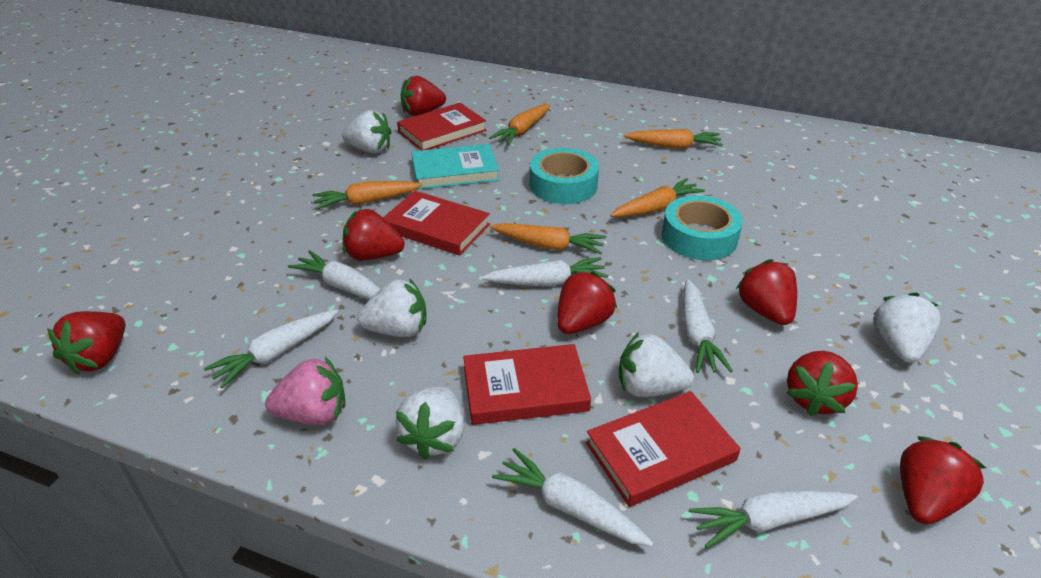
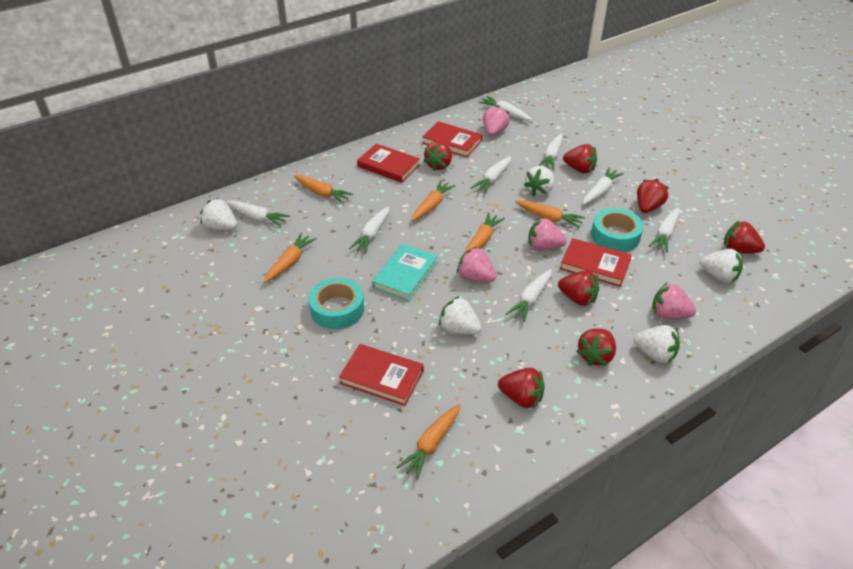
orange carrot: 5 -> 6
pink strawberry: 1 -> 4
white carrot: 6 -> 8

